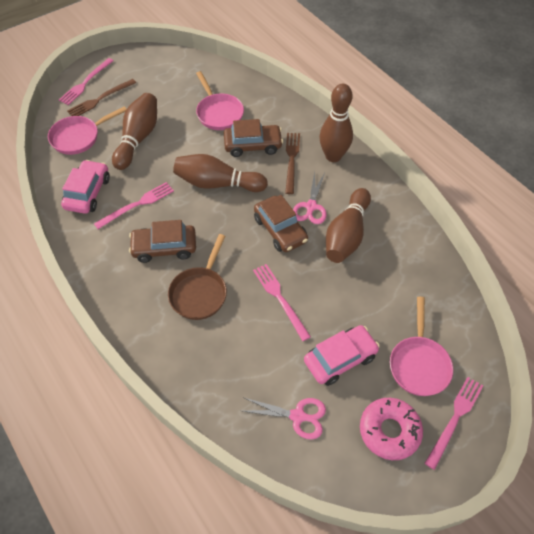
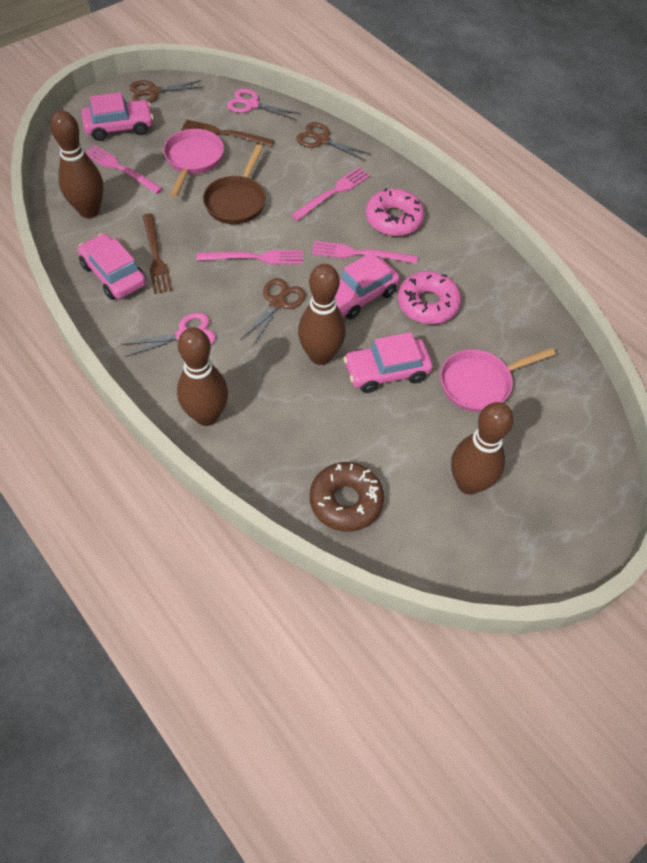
brown car: 3 -> 0
brown donut: 0 -> 1
brown scissors: 0 -> 3
pink car: 2 -> 4
pink donut: 1 -> 2
pink pan: 3 -> 2

